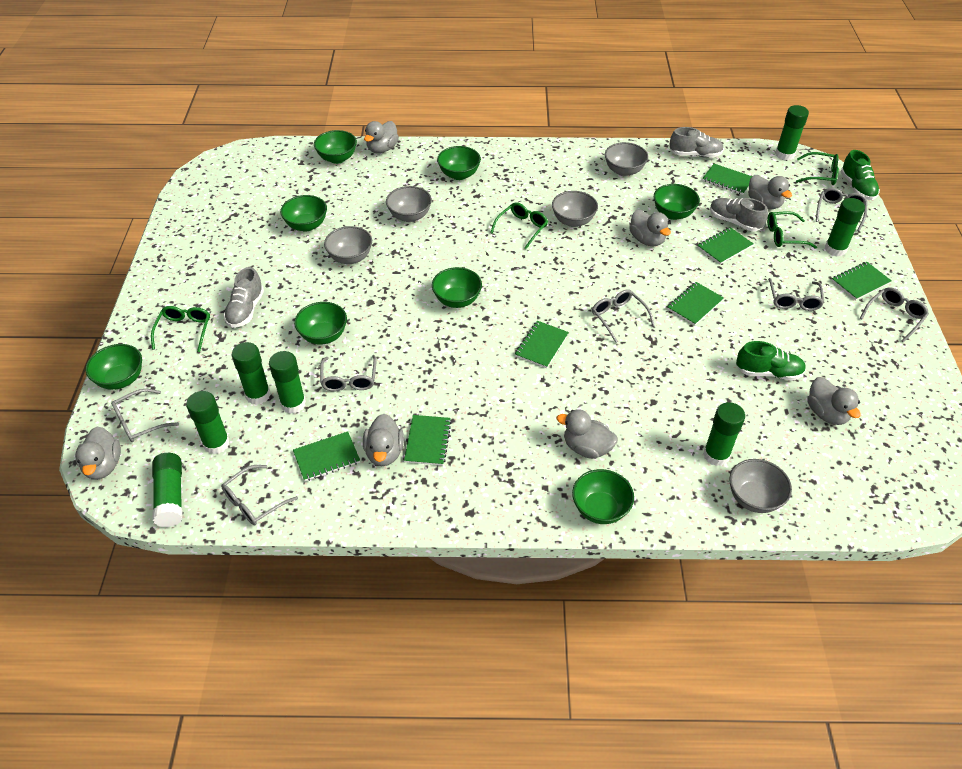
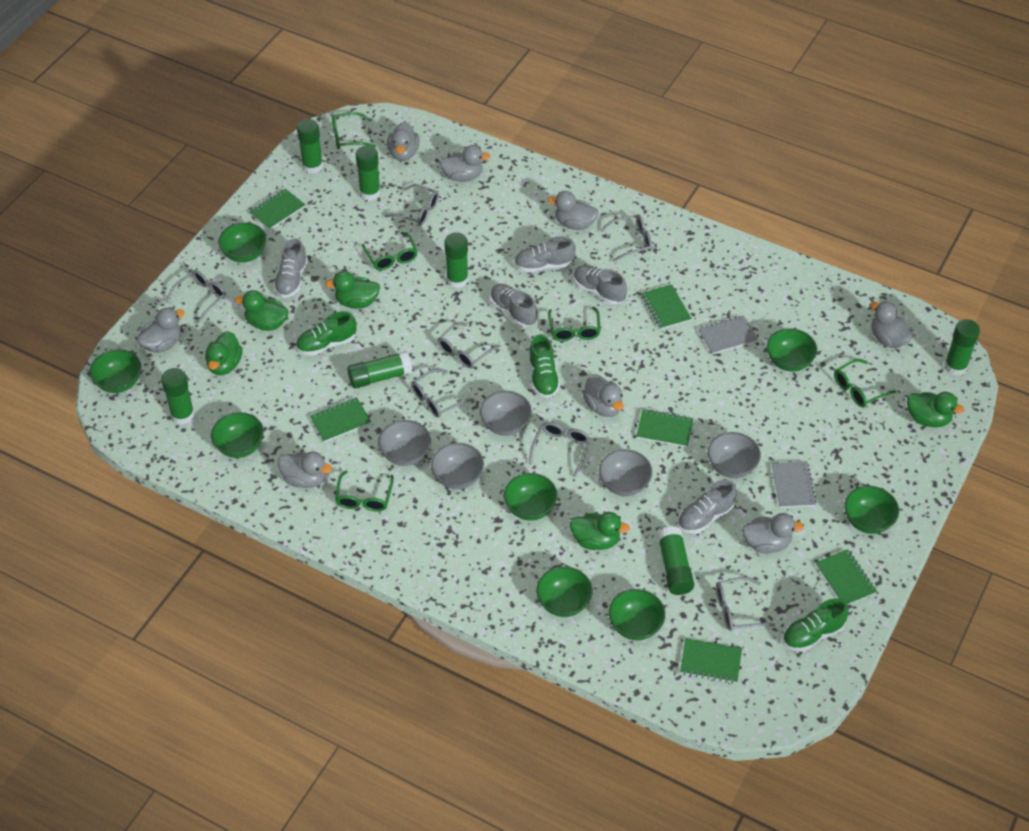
green duck: 0 -> 5
green glasses: 4 -> 5
green notebook: 7 -> 6
green shoe: 2 -> 3
grey duck: 7 -> 8
grey notebook: 0 -> 2
grey shoe: 3 -> 5

